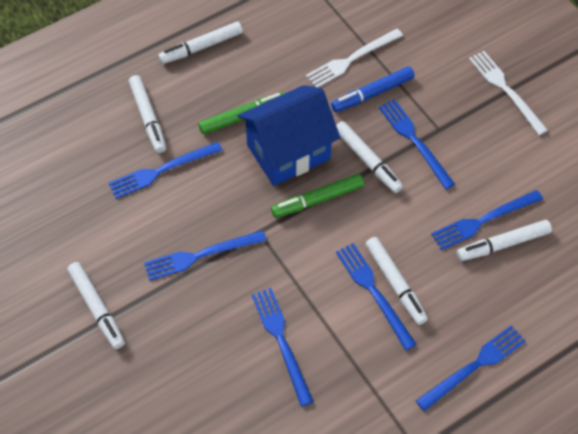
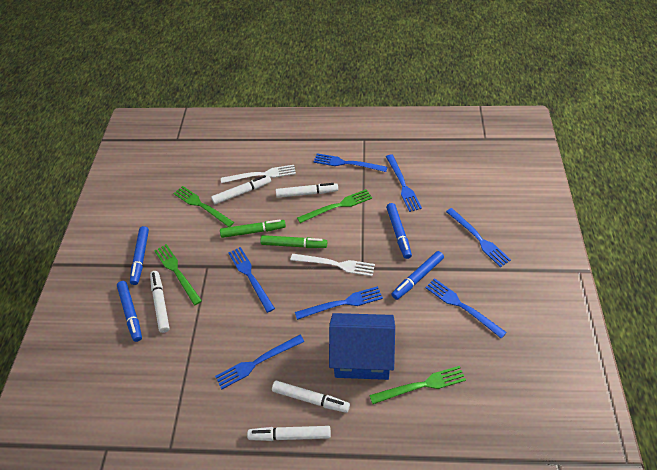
blue marker: 1 -> 4
green fork: 0 -> 4
white marker: 6 -> 5

